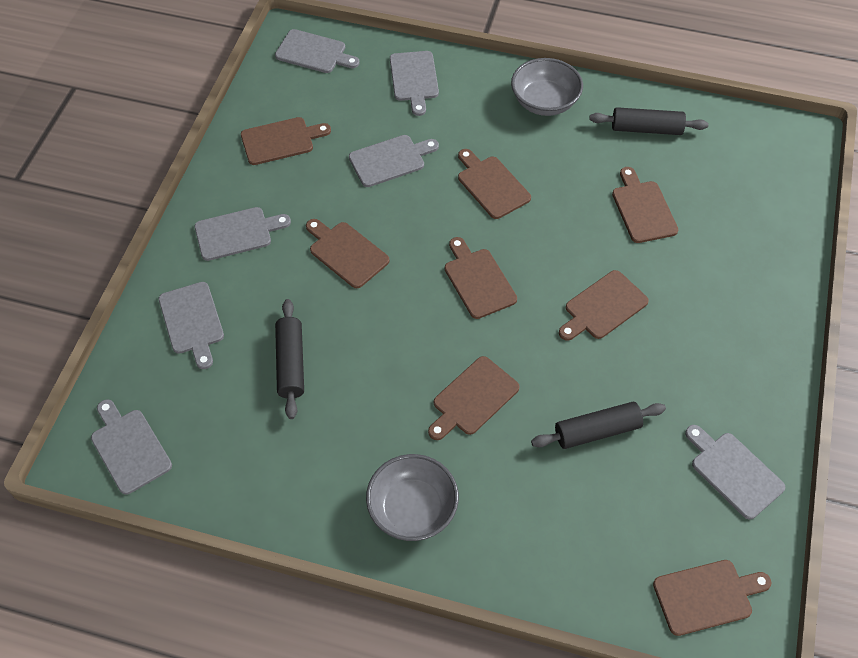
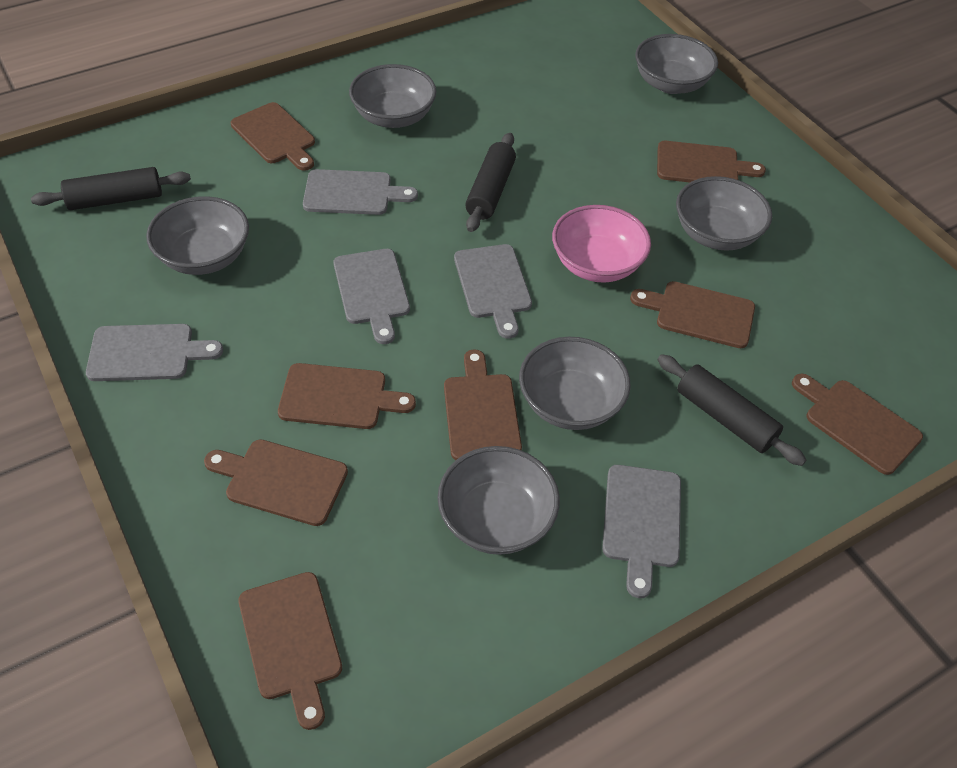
grey bowl: 2 -> 6
grey cutting board: 7 -> 5
pink bowl: 0 -> 1

